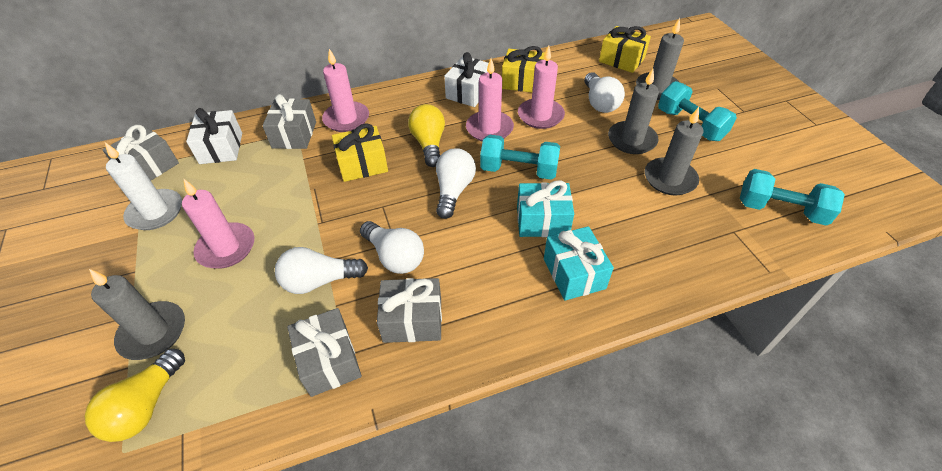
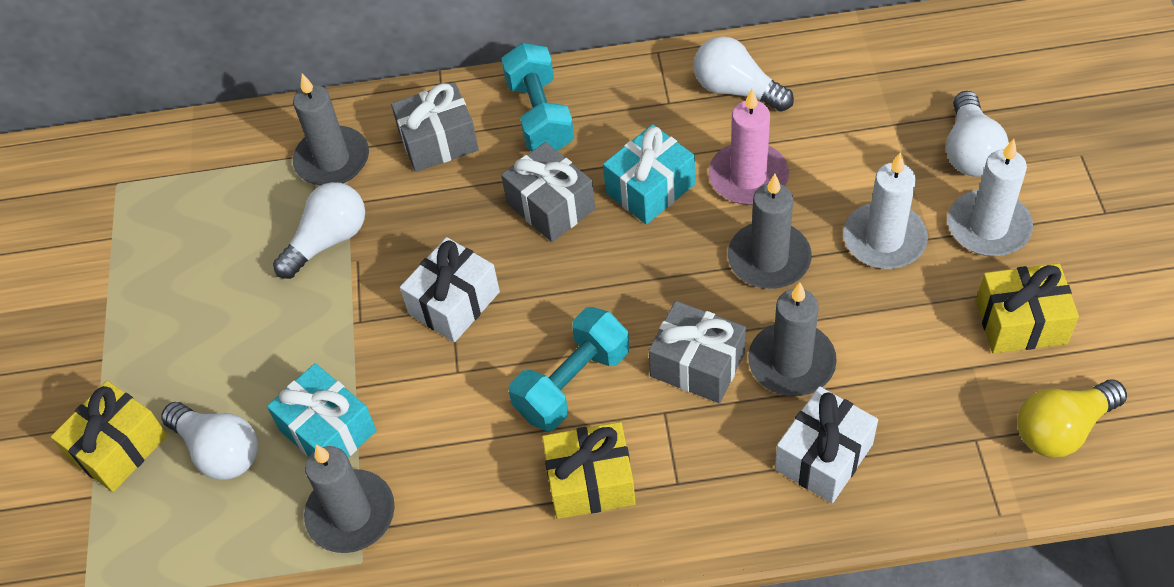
grey gift: 4 -> 3
pink candle: 4 -> 1
turquoise dumbbell: 3 -> 2
white candle: 1 -> 2
yellow light bulb: 2 -> 1

